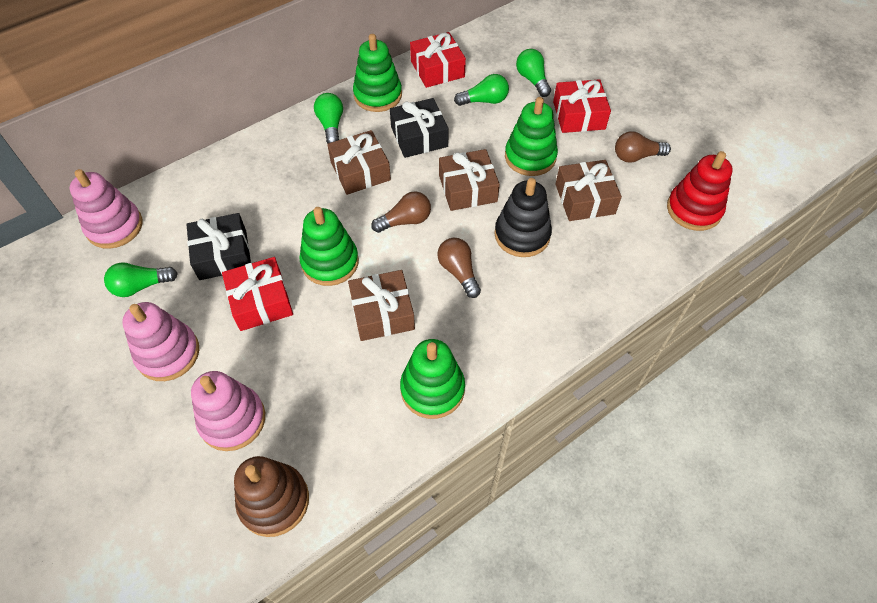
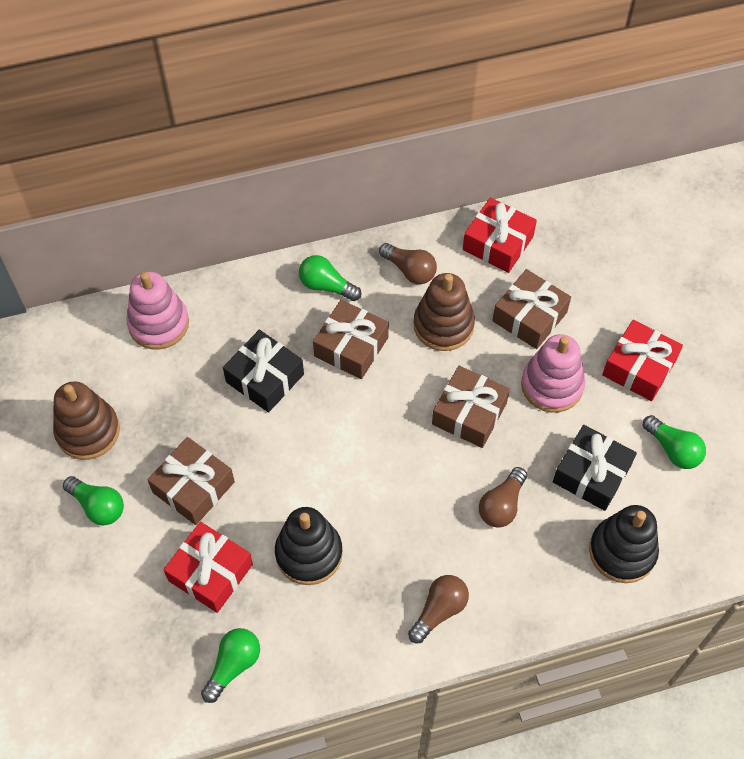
black stacking toy: 1 -> 2
brown stacking toy: 1 -> 2
green stacking toy: 4 -> 0
pink stacking toy: 3 -> 2
red stacking toy: 1 -> 0

